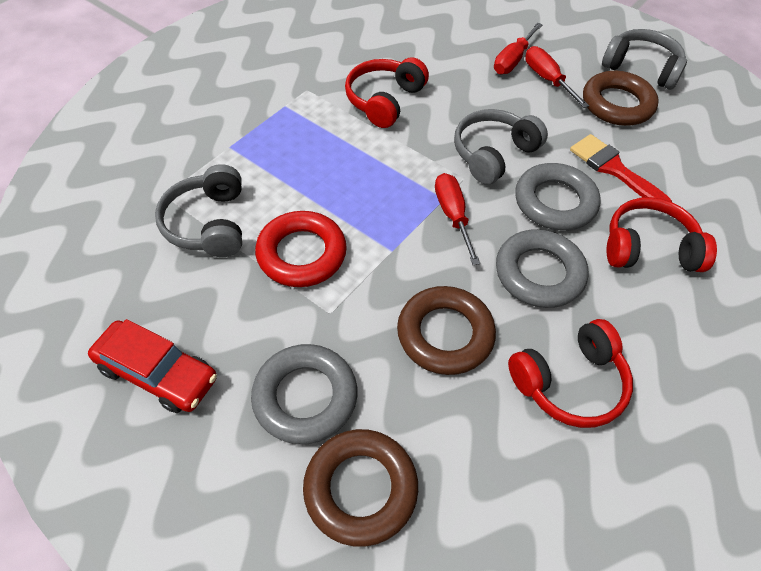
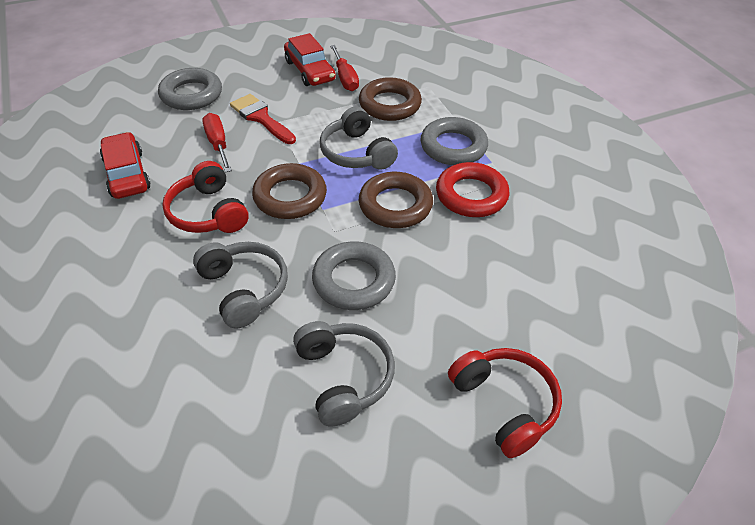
red car: 1 -> 2
red headphones: 3 -> 2
red screwdriver: 3 -> 2

